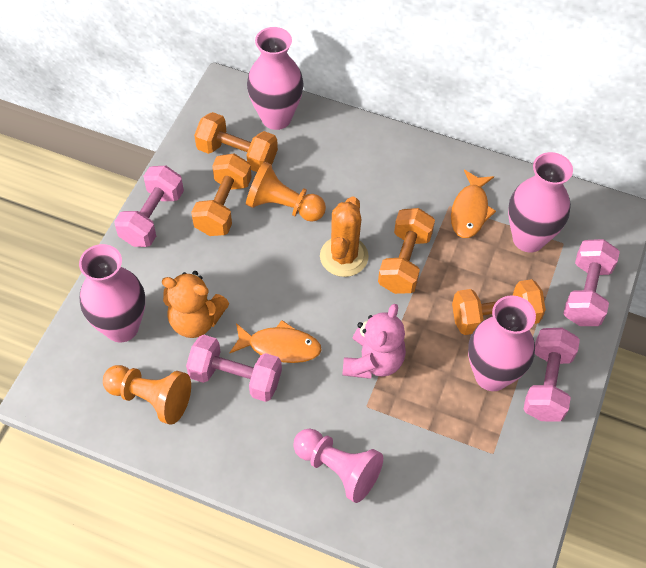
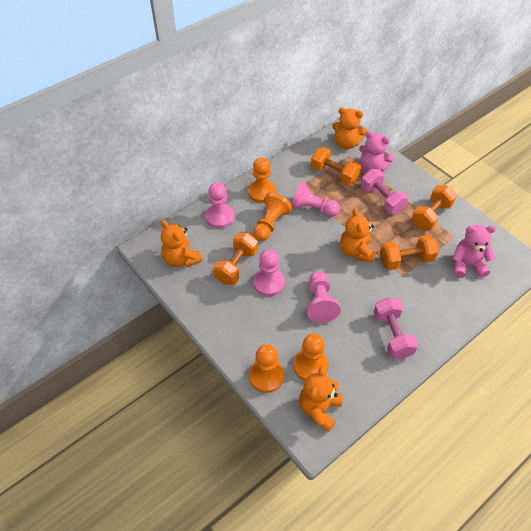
orange cactus: 1 -> 0
orange fish: 2 -> 0
orange pawn: 2 -> 4
orange teddy bear: 1 -> 4
pink dumbbell: 4 -> 2
pink pawn: 1 -> 4
pink teddy bear: 1 -> 2
pink vase: 4 -> 0

